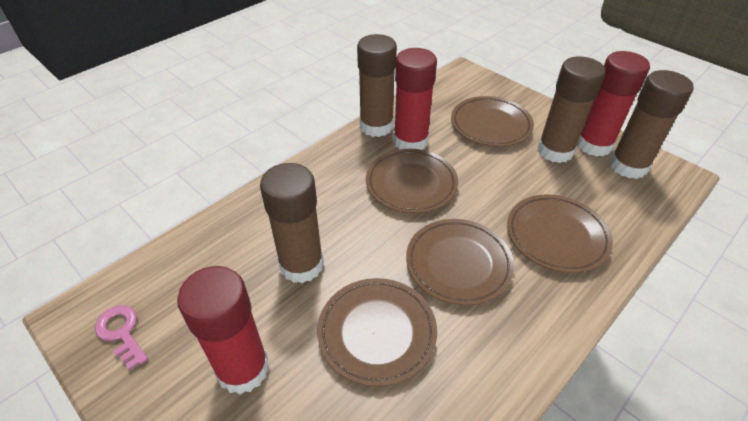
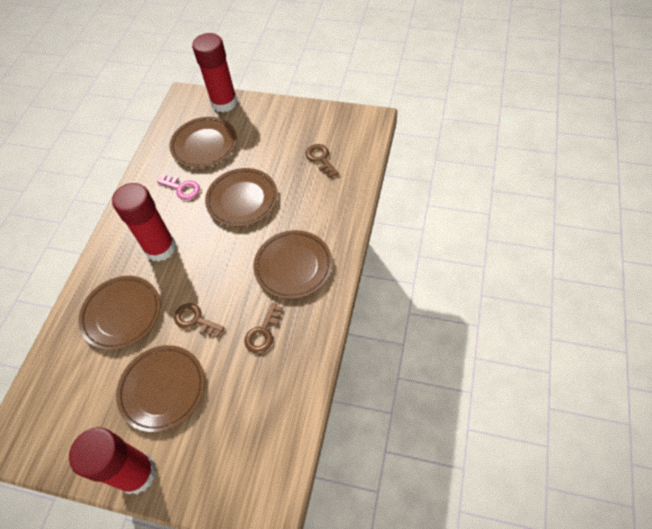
brown glue stick: 4 -> 0
brown key: 0 -> 3

